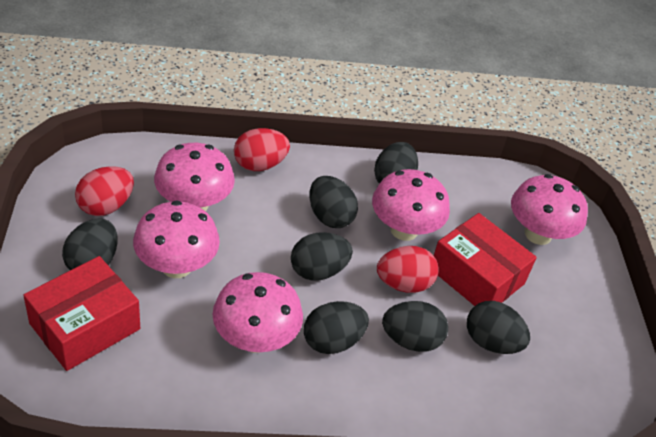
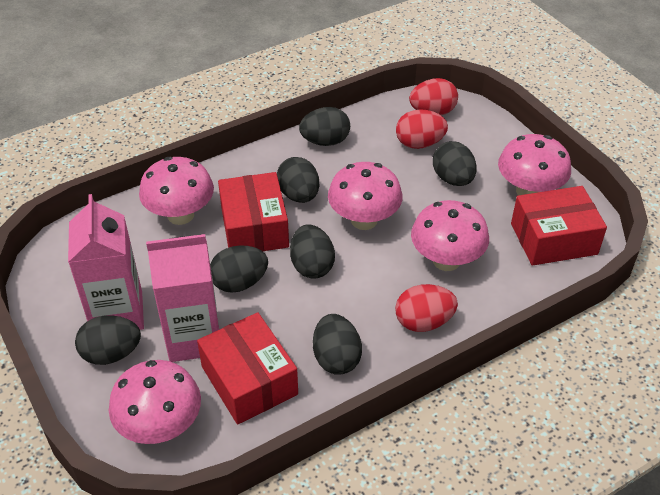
pink carton: 0 -> 2
red box: 2 -> 3

